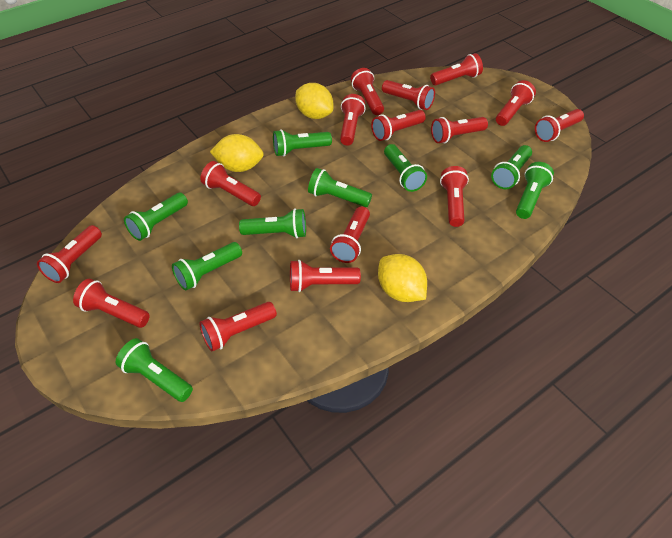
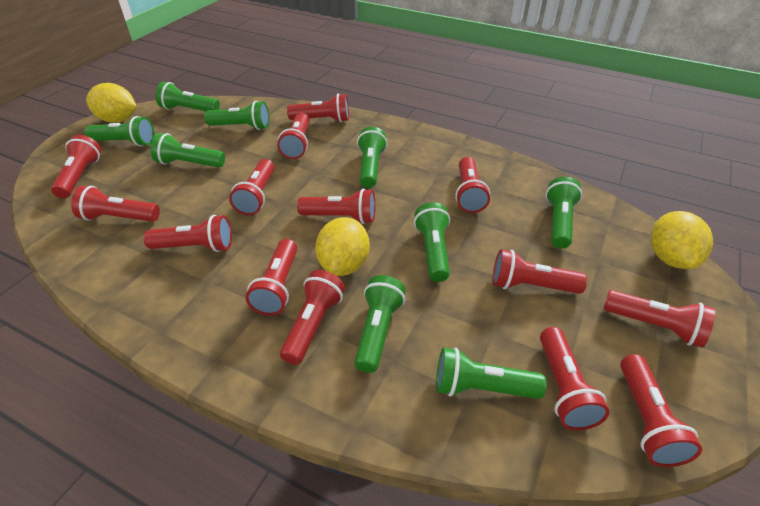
red flashlight: 15 -> 14

